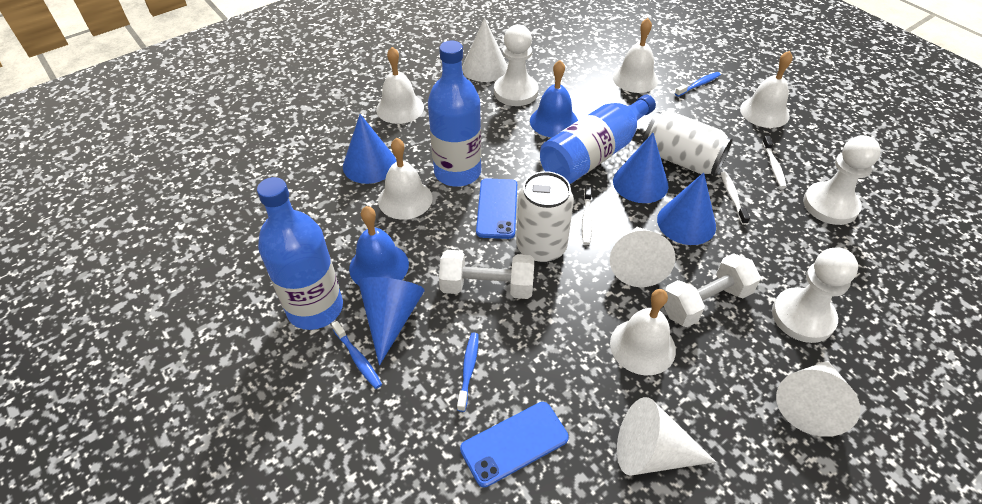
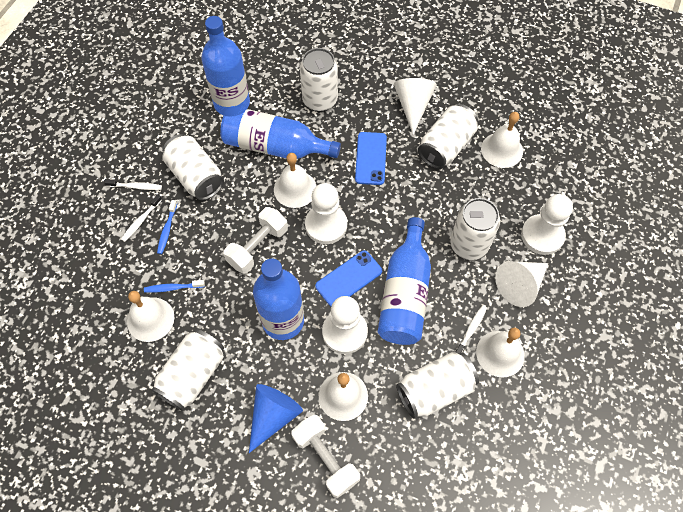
blue bell: 2 -> 0
blue bottle: 3 -> 4
blue cone: 4 -> 1
blue toothbrush: 3 -> 2
white can: 2 -> 6
white cone: 4 -> 2

